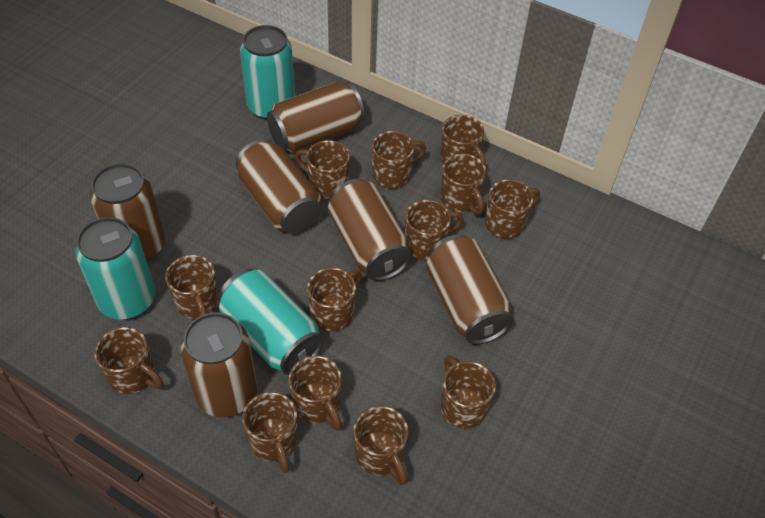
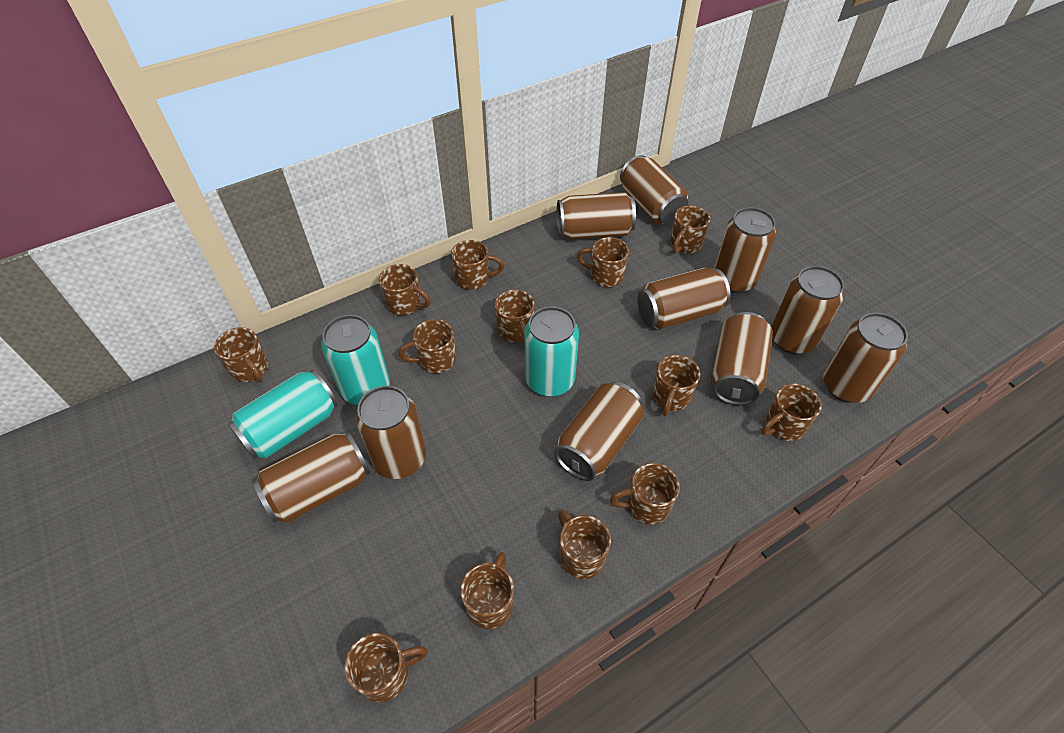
brown can: 6 -> 10

